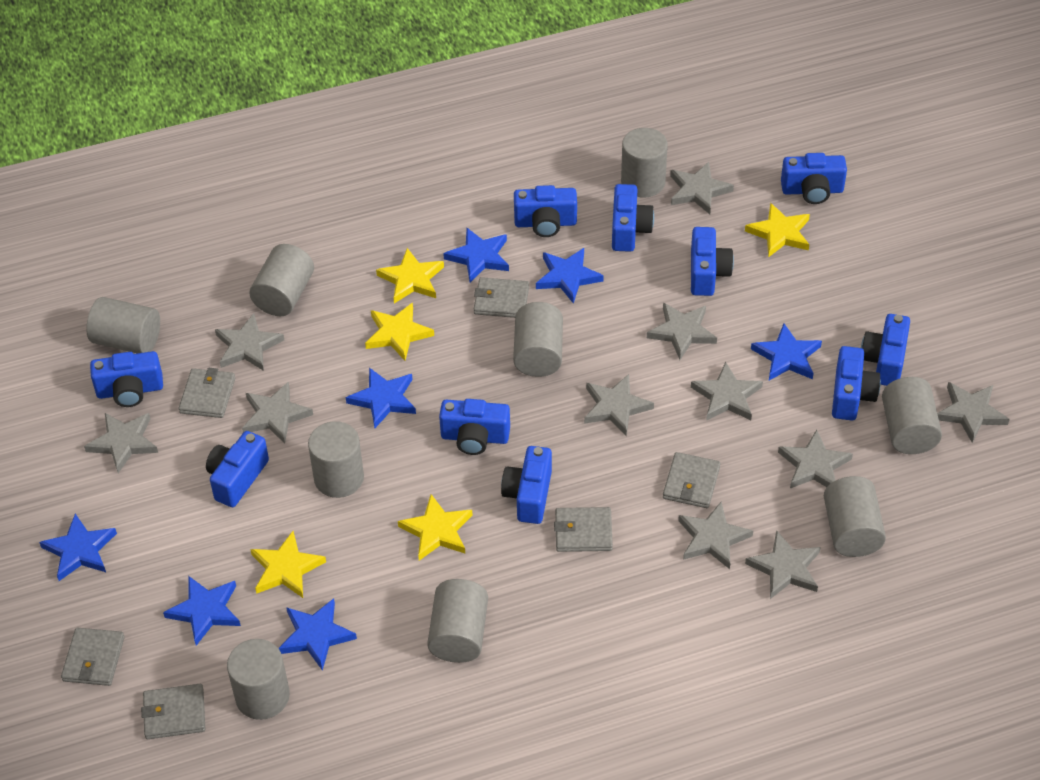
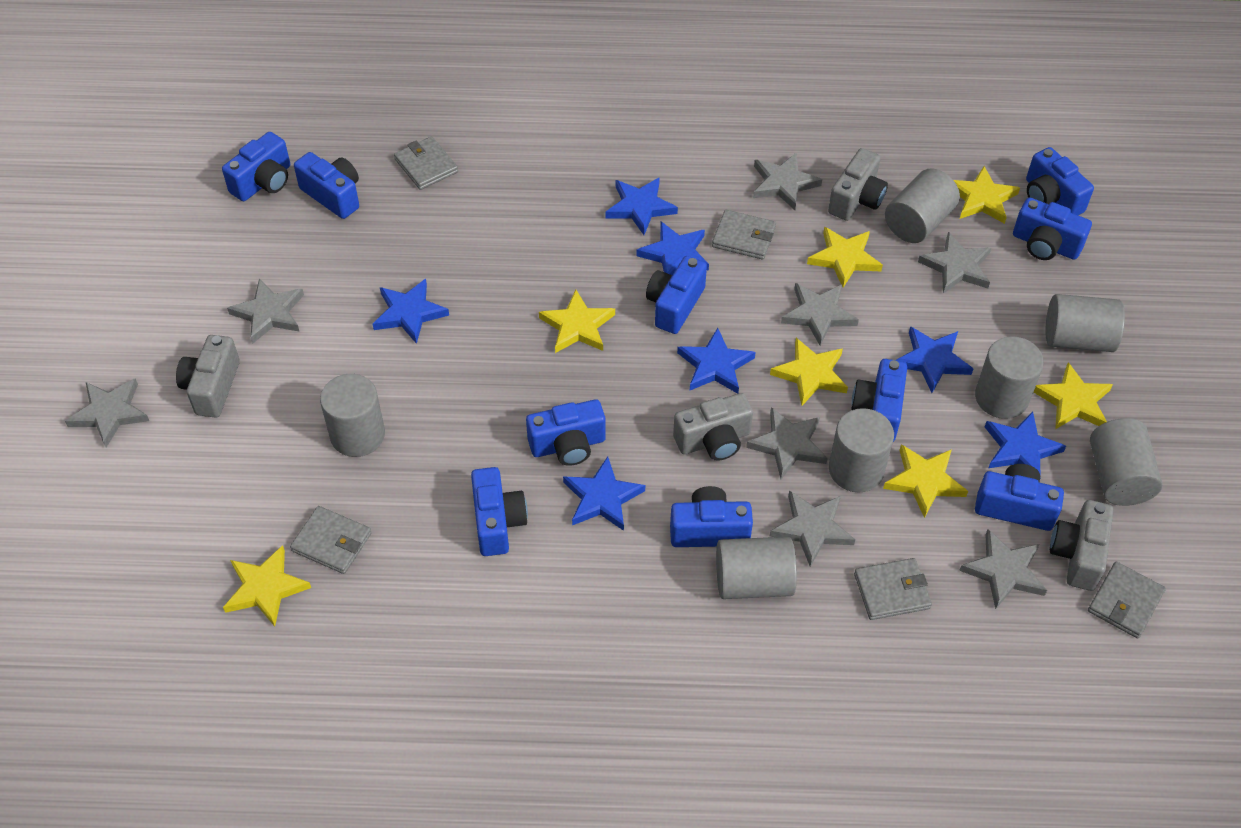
grey camera: 0 -> 4
grey cylinder: 9 -> 7
grey star: 11 -> 8
grey wallet: 6 -> 5
yellow star: 5 -> 7

